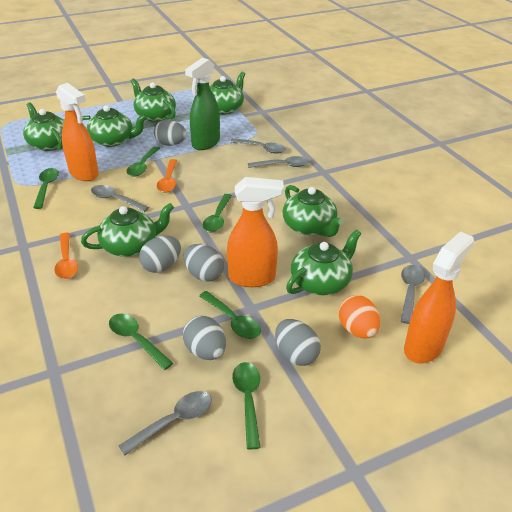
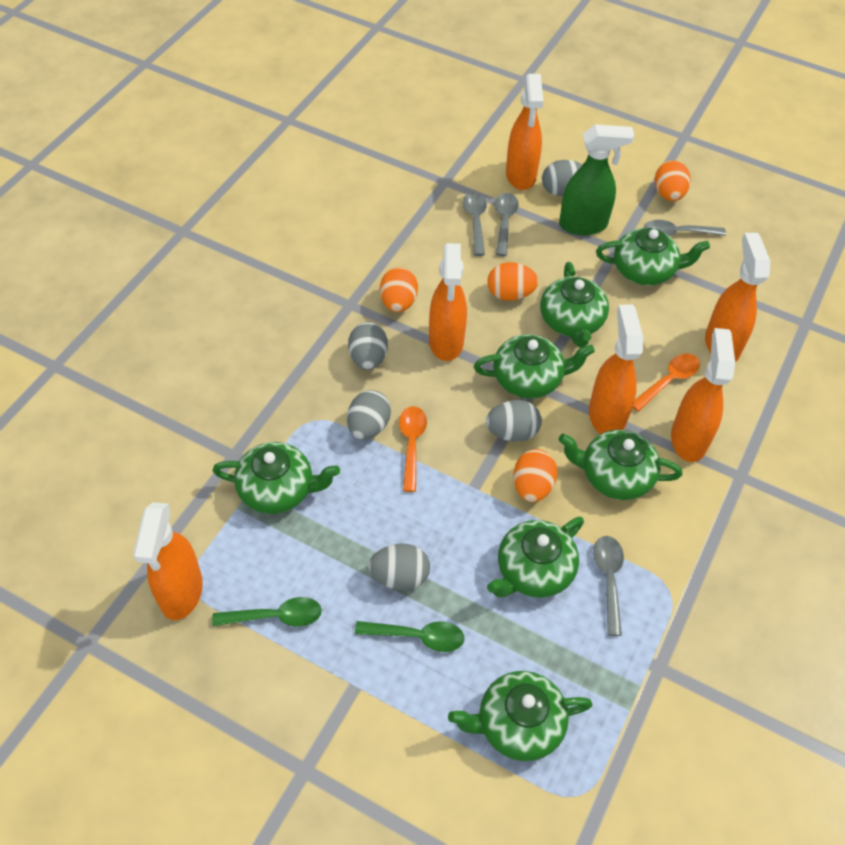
green spoon: 6 -> 2
grey spoon: 5 -> 4
orange egg: 1 -> 4
orange spray bottle: 3 -> 6

